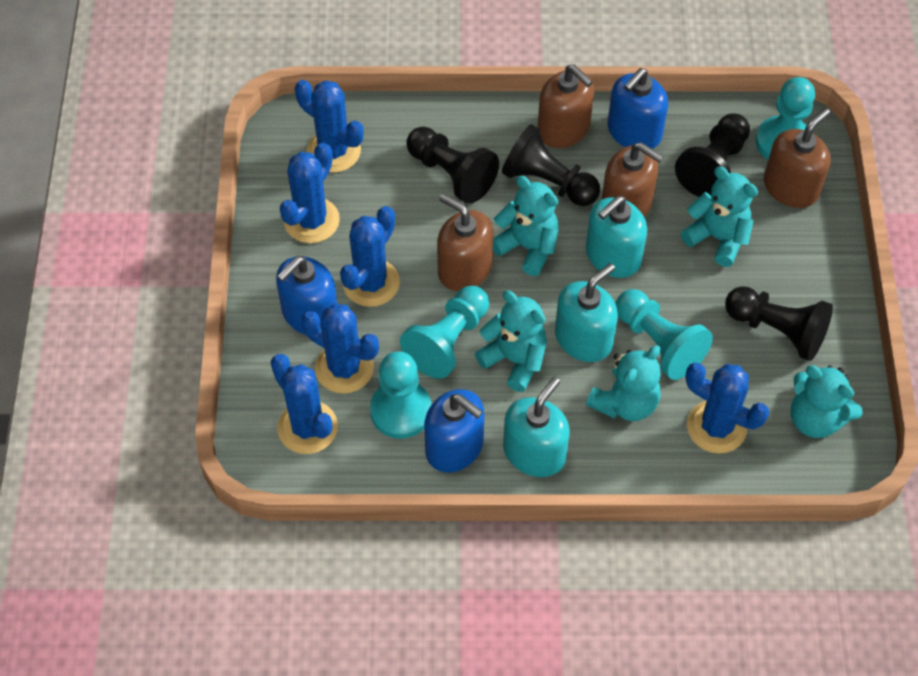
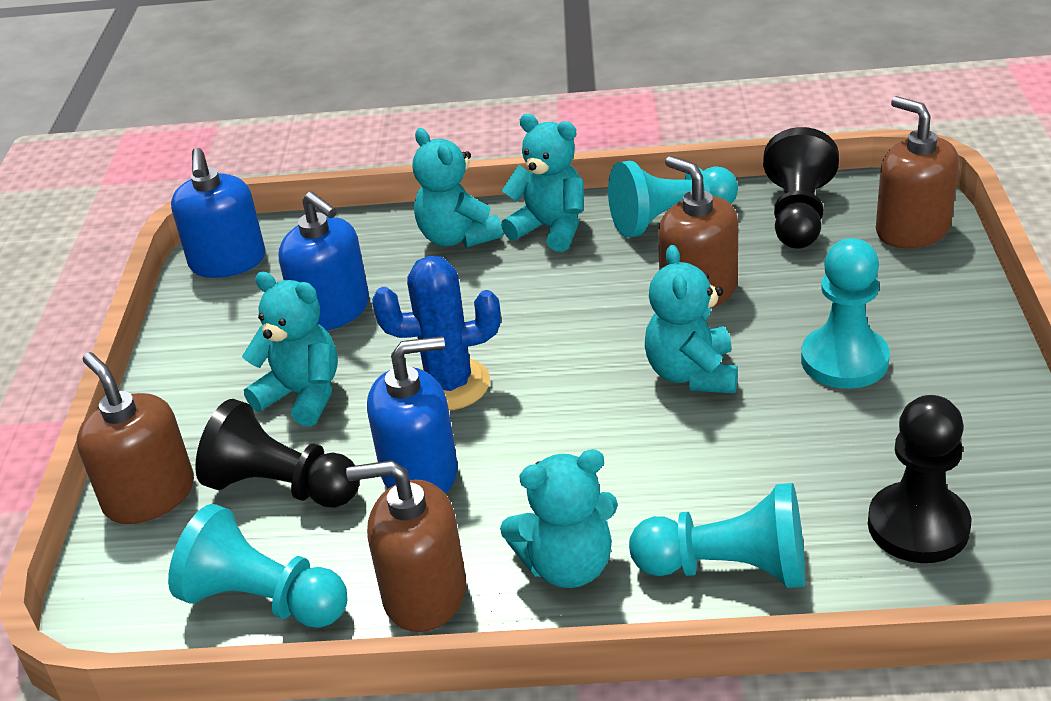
black pawn: 4 -> 3
blue cactus: 6 -> 1
turquoise soap dispenser: 3 -> 0

